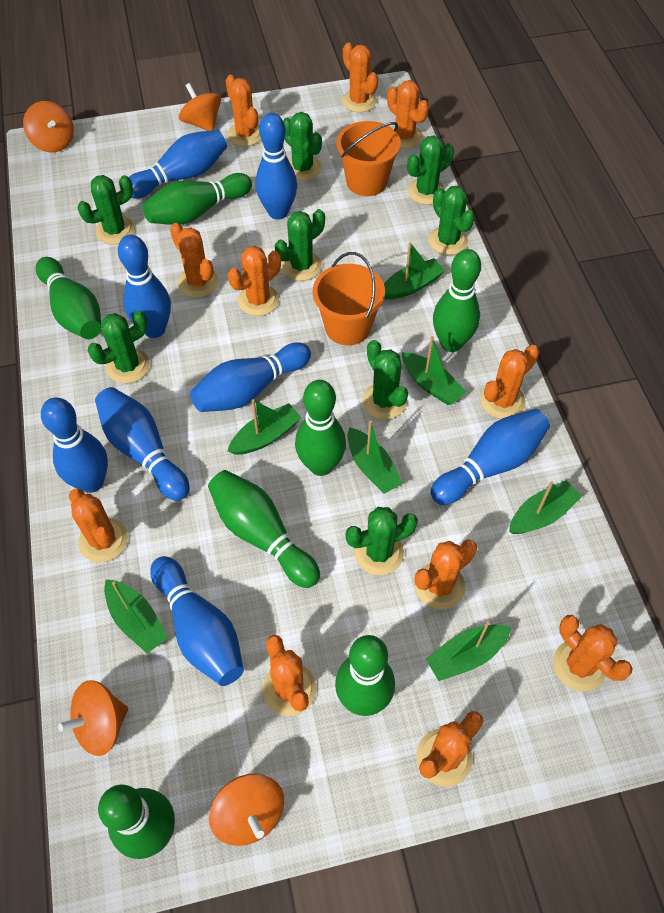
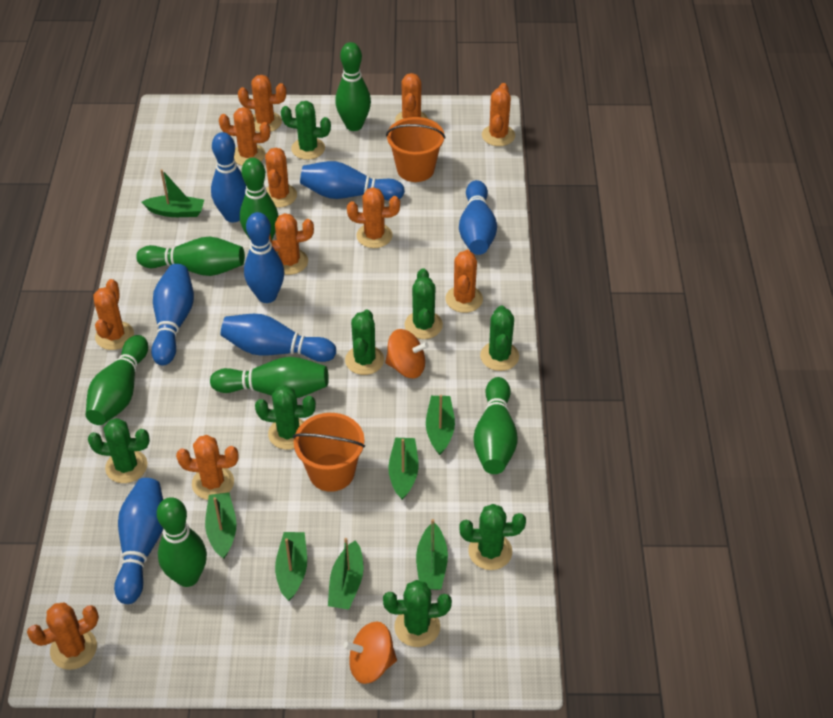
blue bowling pin: 8 -> 7
orange spinning top: 4 -> 2

